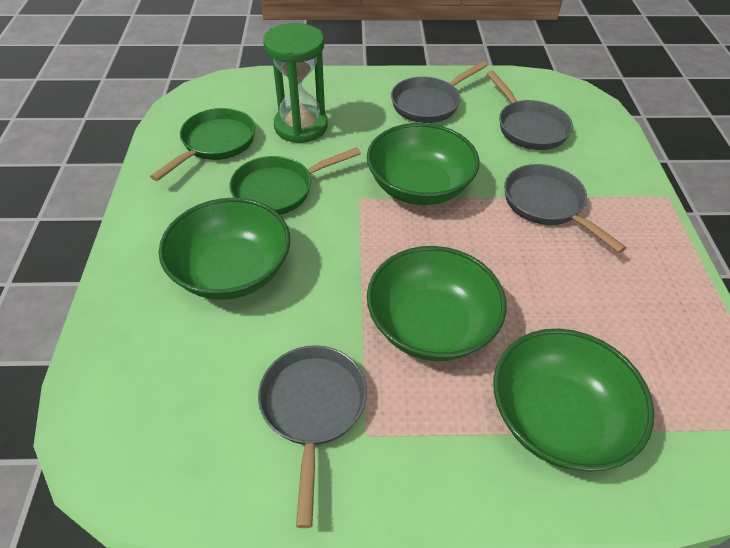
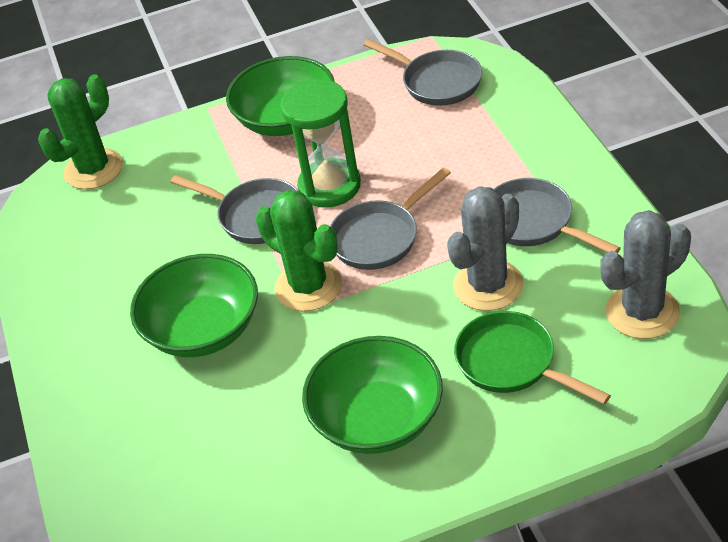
green bowl: 4 -> 3
green cactus: 0 -> 2
green pan: 2 -> 1
grey cactus: 0 -> 2

